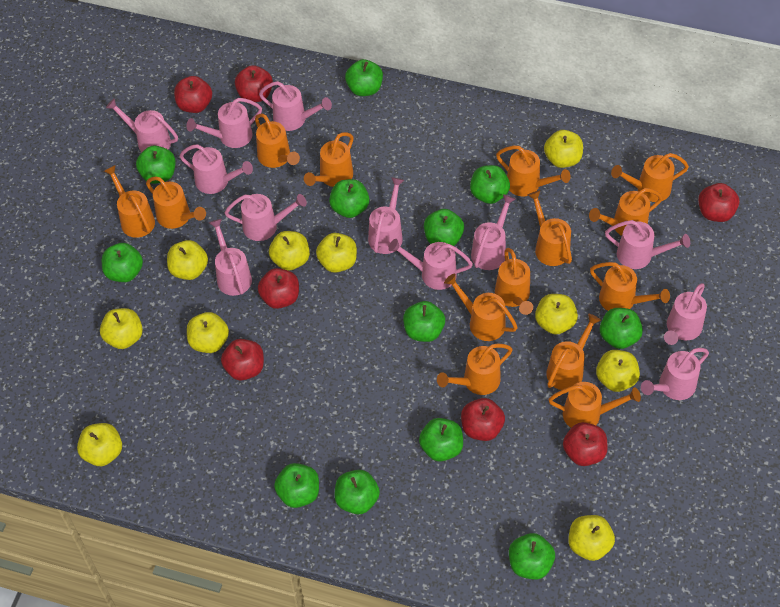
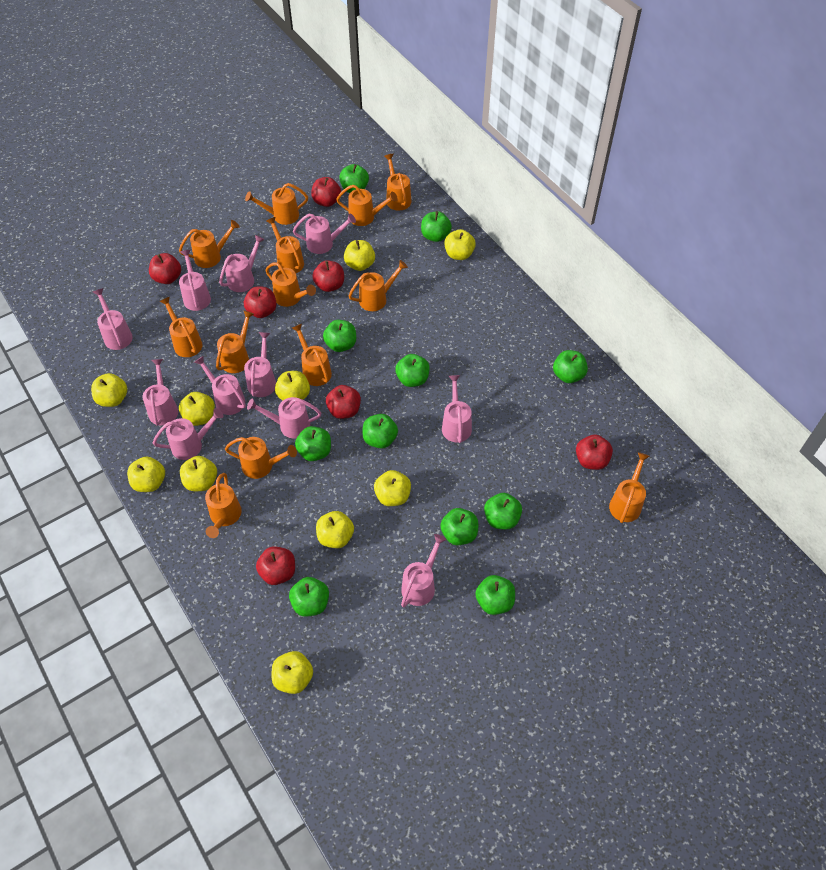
green apple: 12 -> 11
orange watering can: 14 -> 13
pink watering can: 12 -> 11

